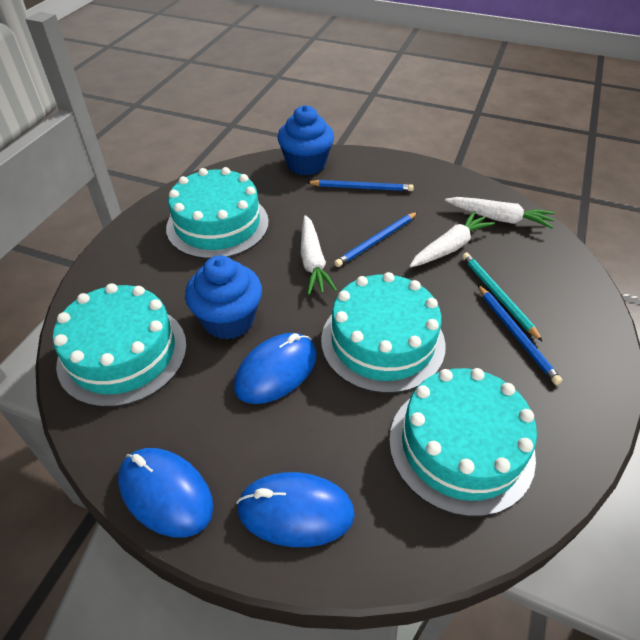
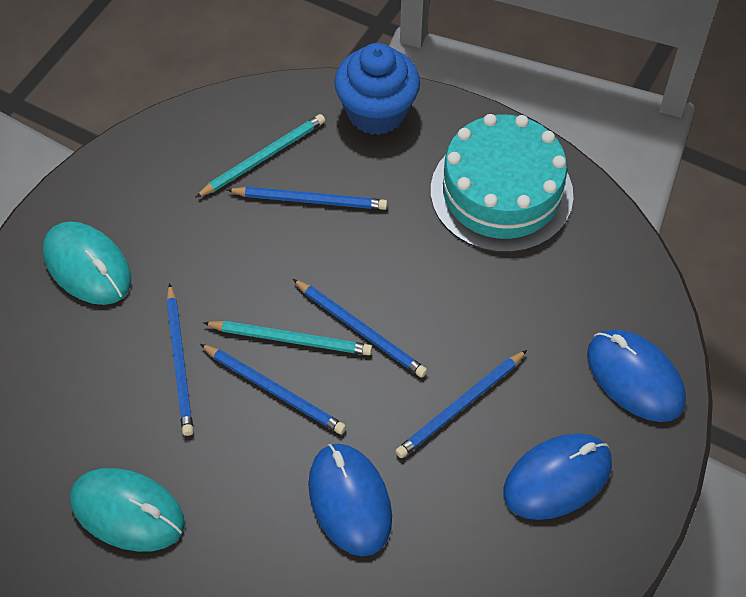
blue cupcake: 2 -> 1
blue pencil: 3 -> 5
turquoise cake: 4 -> 1
turquoise mouse: 0 -> 2
turquoise pencil: 1 -> 2
white carrot: 3 -> 0

